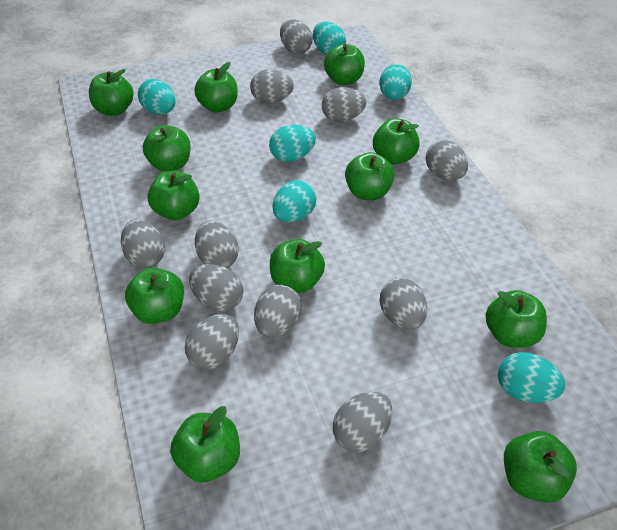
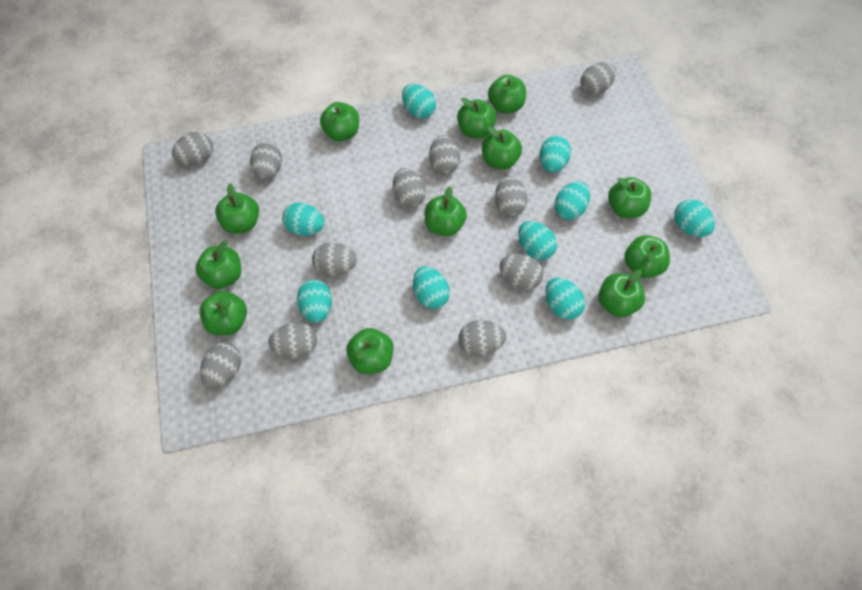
turquoise egg: 6 -> 9

